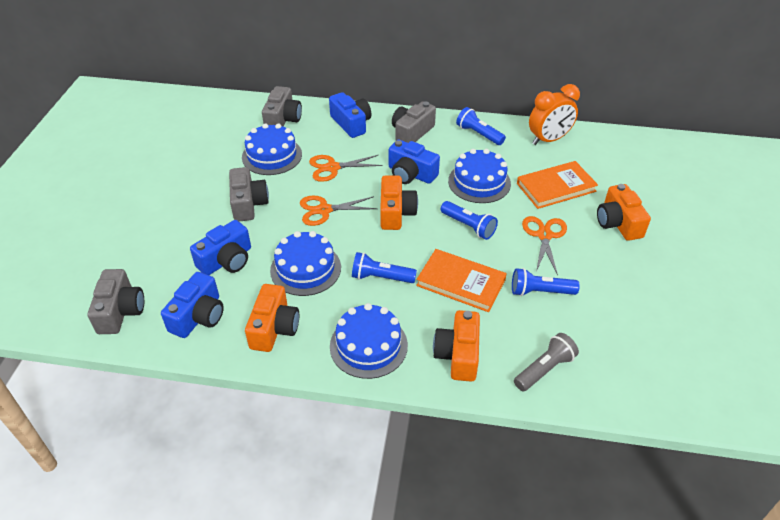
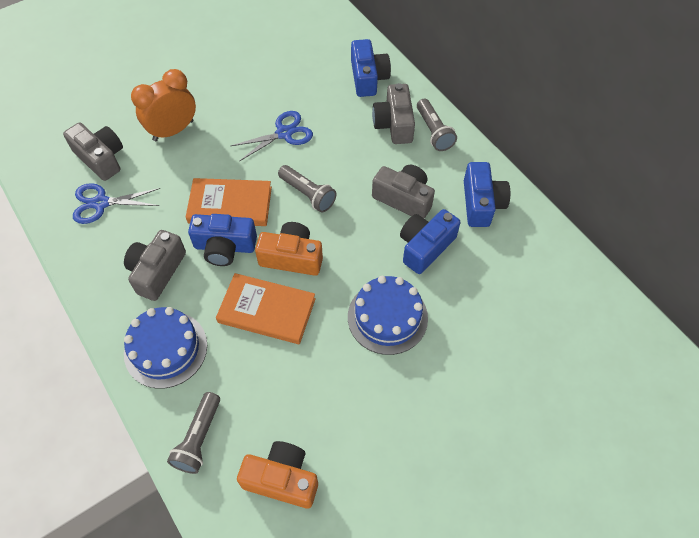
blue cake: 4 -> 2
blue flashlight: 4 -> 0
blue scissors: 0 -> 2
grey flashlight: 1 -> 3
orange camera: 4 -> 2
orange scissors: 3 -> 0

